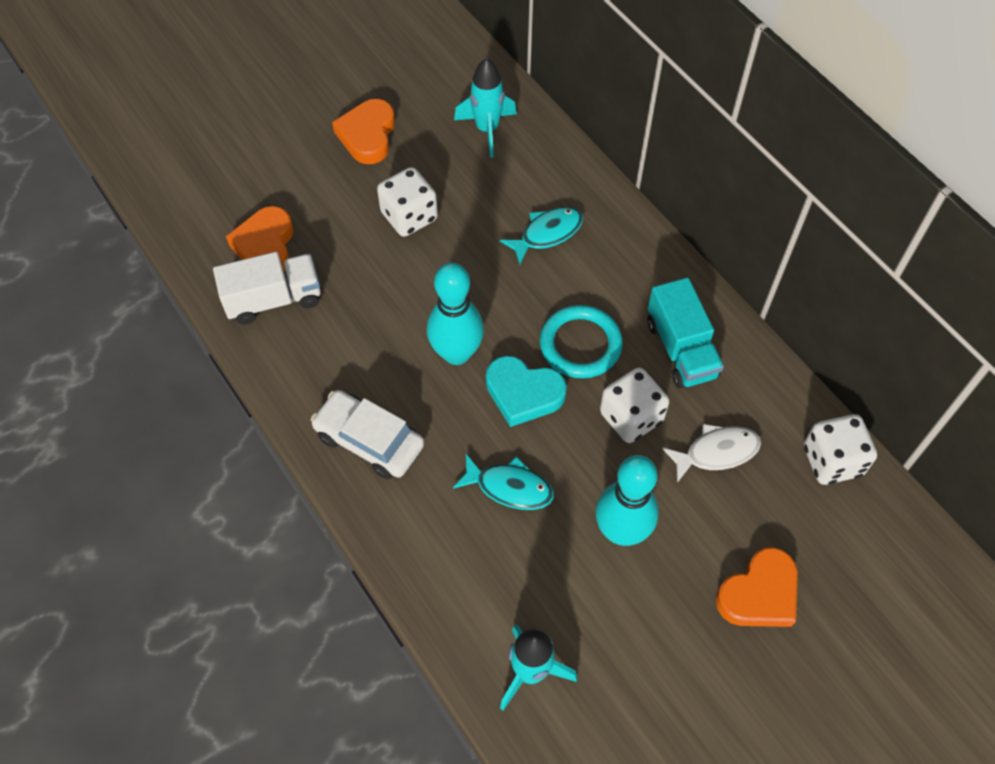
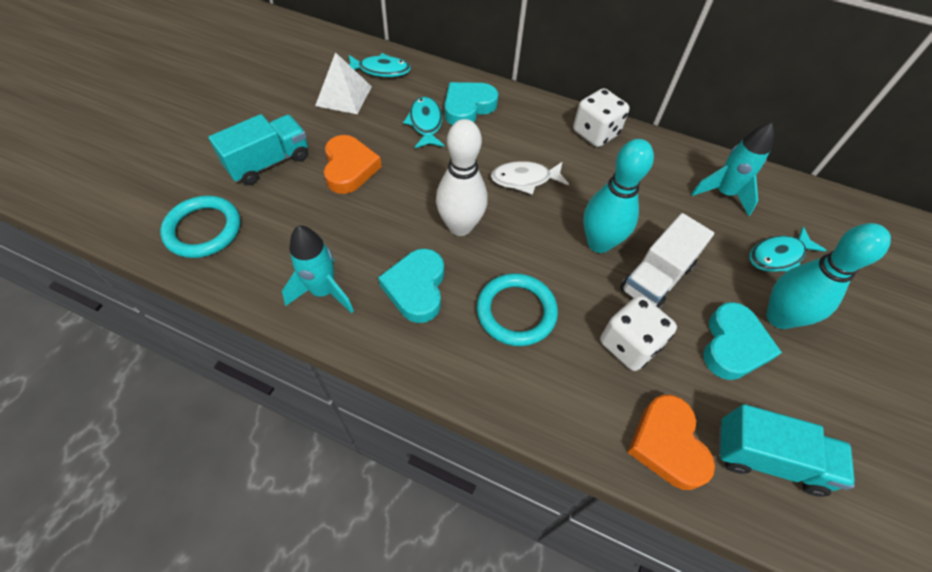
orange heart: 3 -> 2
turquoise fish: 2 -> 3
turquoise heart: 1 -> 3
turquoise ring: 1 -> 2
turquoise truck: 1 -> 2
white bowling pin: 0 -> 1
white car: 1 -> 0
white dice: 3 -> 2
white pyramid: 0 -> 1

